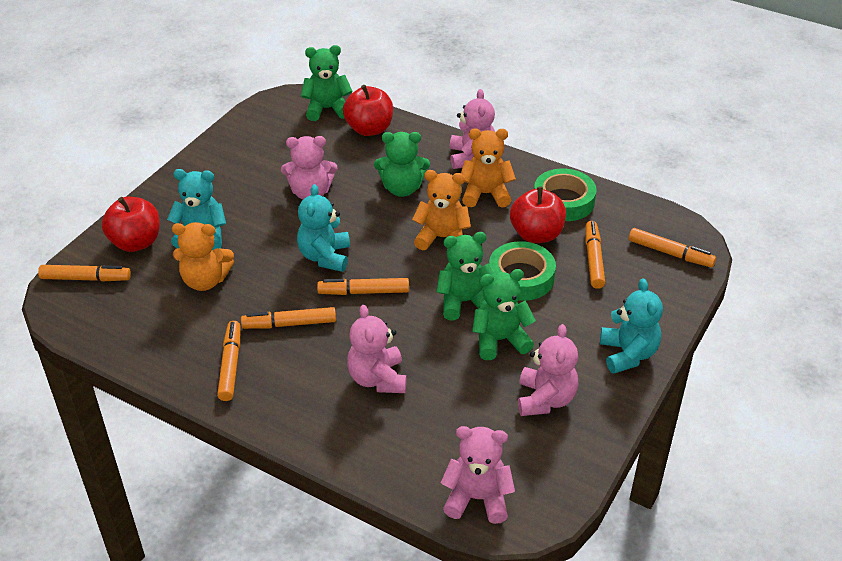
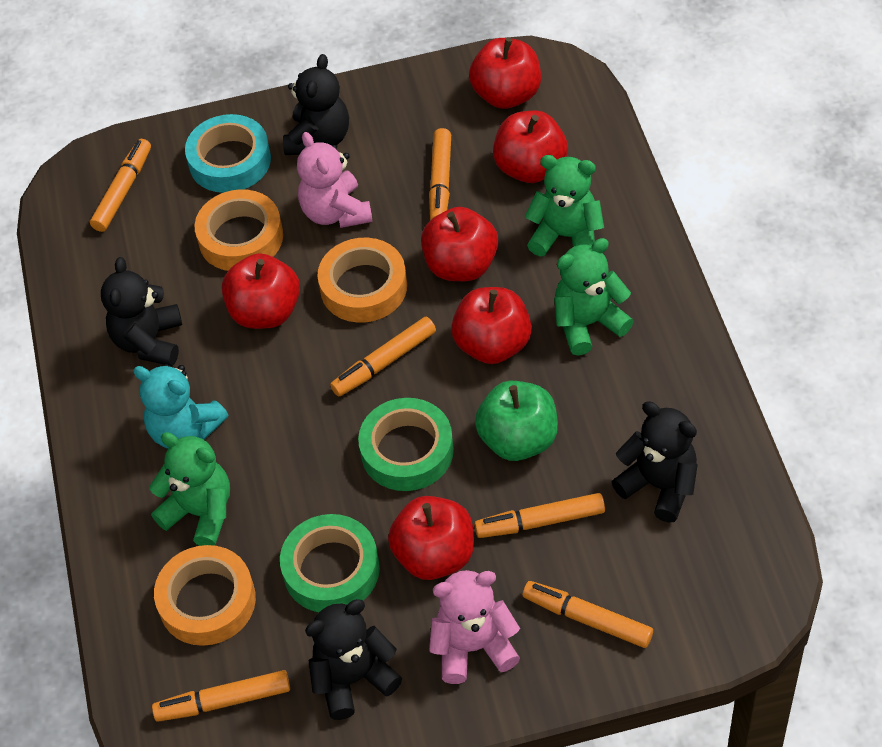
black teddy bear: 0 -> 4
green apple: 0 -> 1
green teddy bear: 4 -> 3
orange tape: 0 -> 3
orange teddy bear: 3 -> 0
pink teddy bear: 5 -> 2
red apple: 3 -> 6
turquoise tape: 0 -> 1
turquoise teddy bear: 3 -> 1

